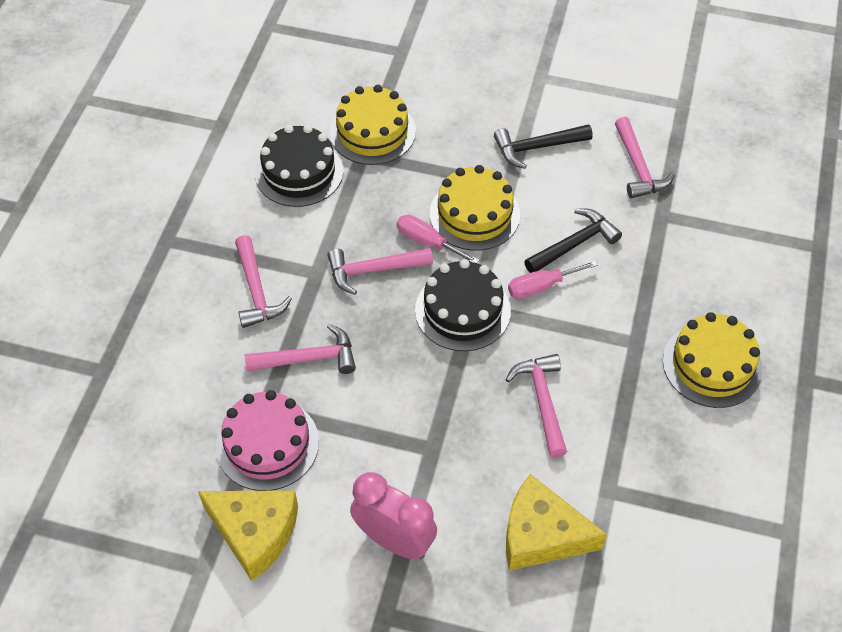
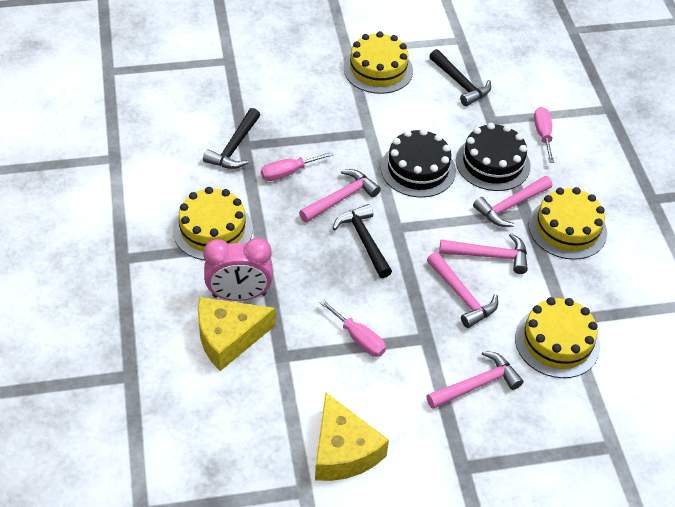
black hammer: 2 -> 3
pink cake: 1 -> 0
pink screwdriver: 2 -> 3
yellow cake: 3 -> 4

